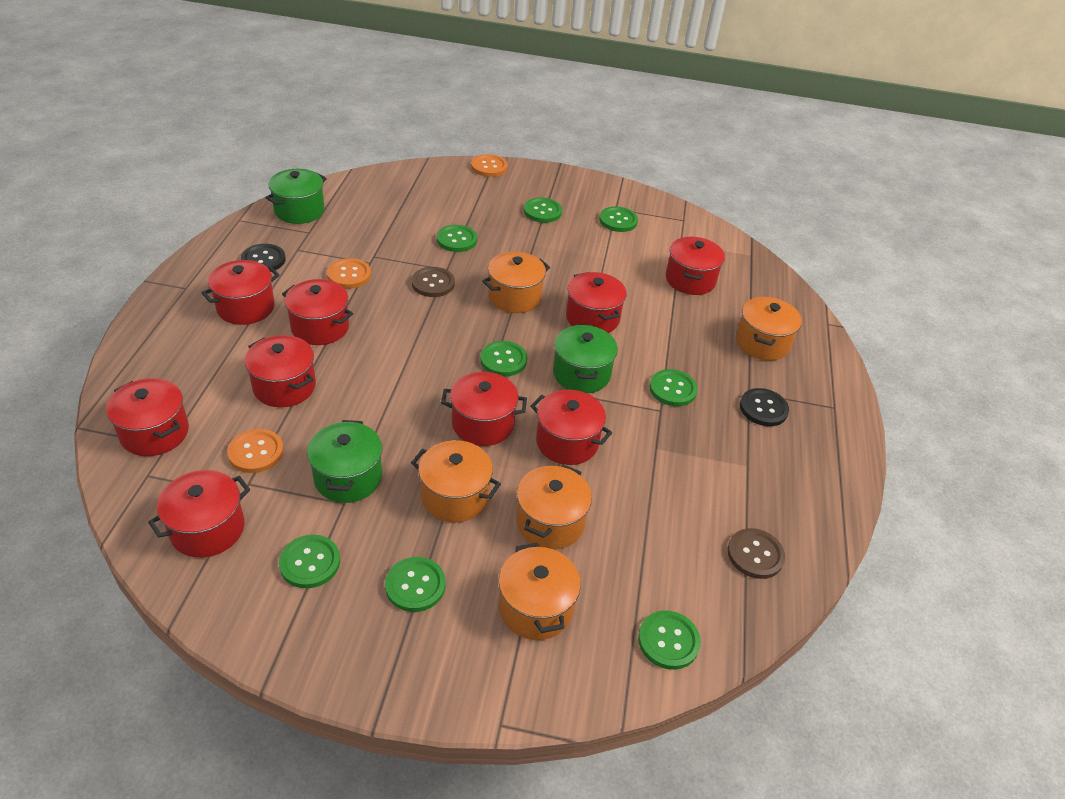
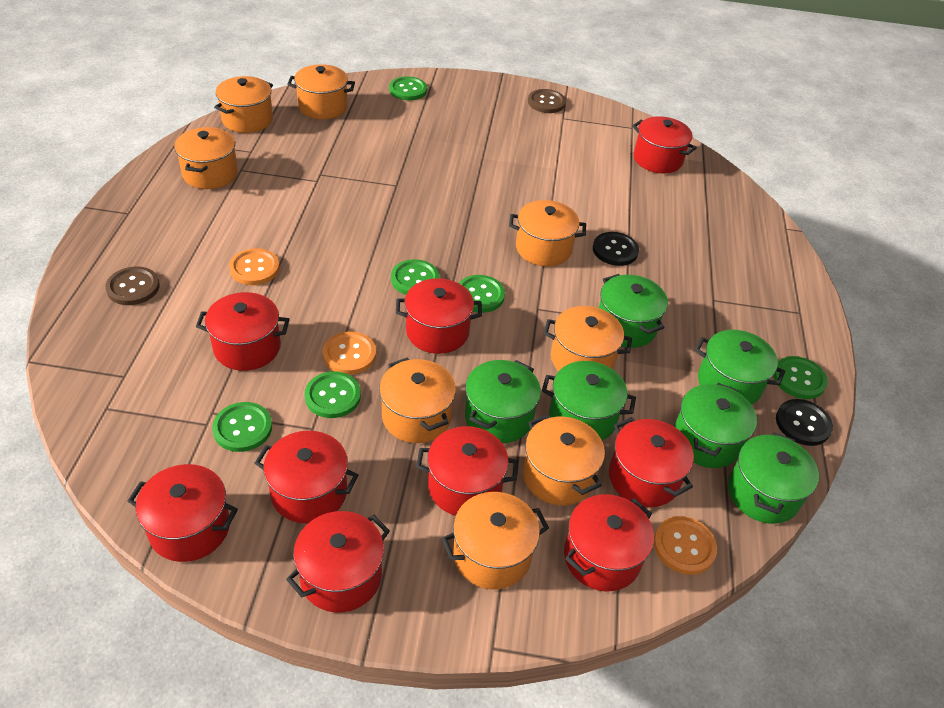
green button: 8 -> 6
green pot: 3 -> 6
orange pot: 5 -> 8

